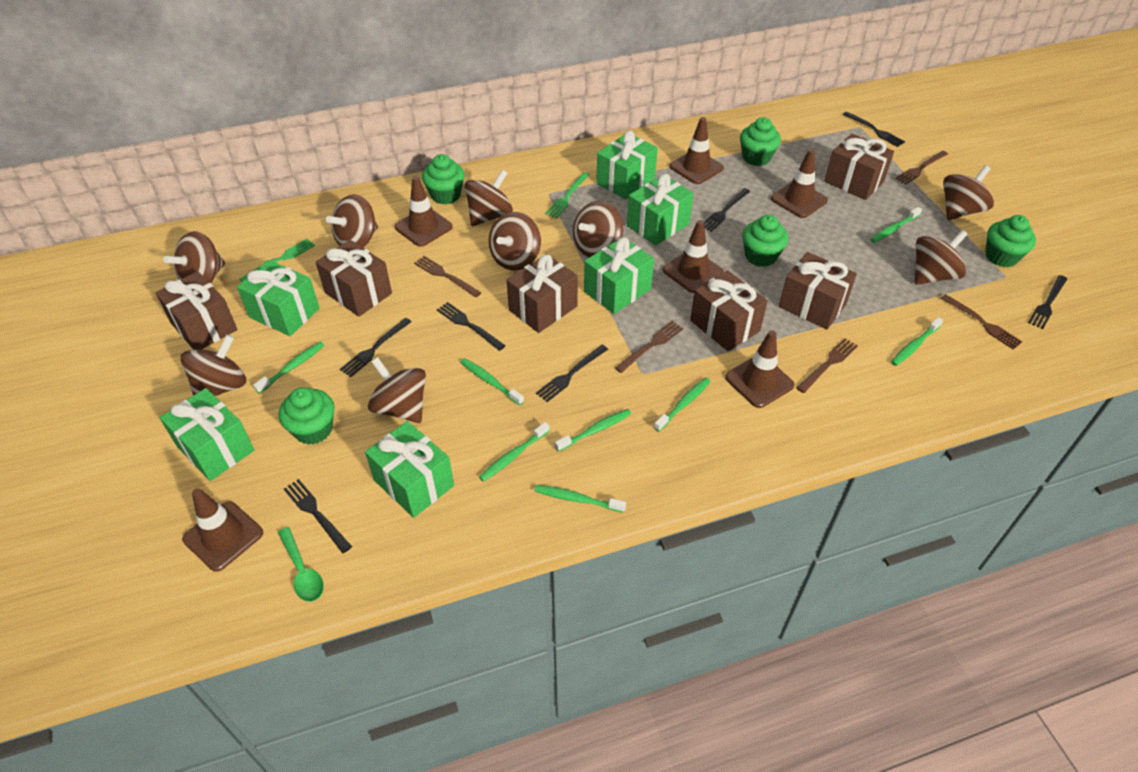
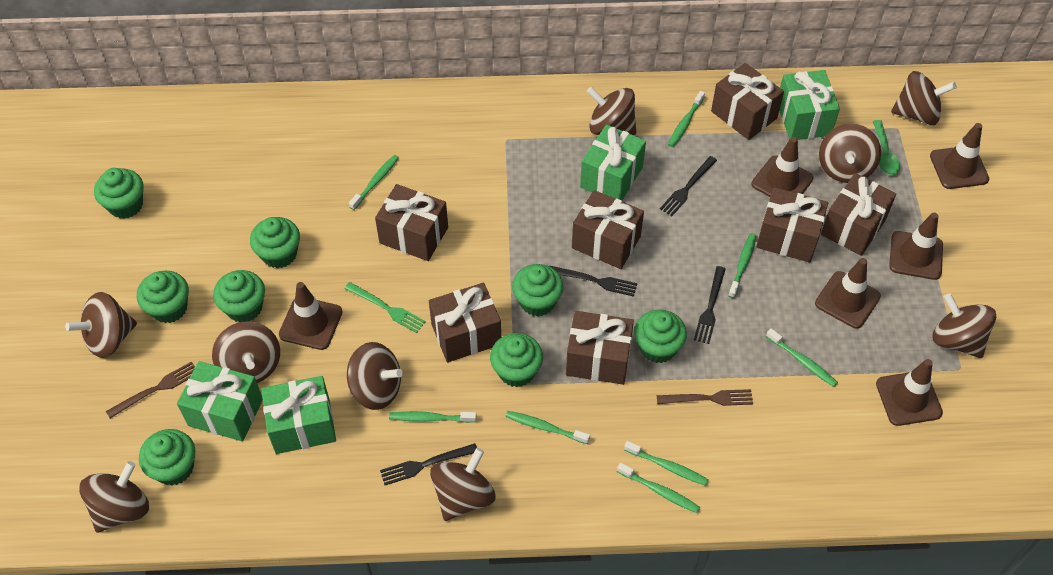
black fork: 7 -> 4
brown fork: 5 -> 2
brown gift: 6 -> 7
green cupcake: 5 -> 8
green fork: 2 -> 1
green gift: 6 -> 4

